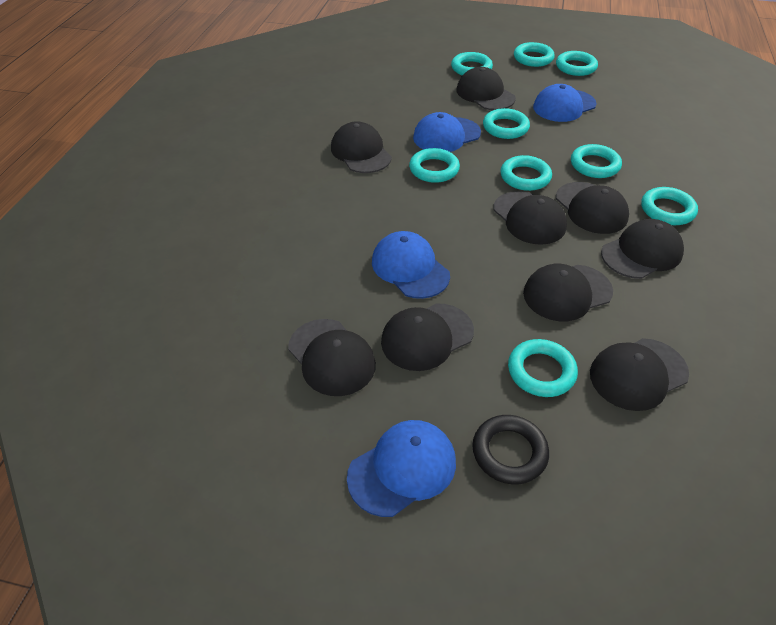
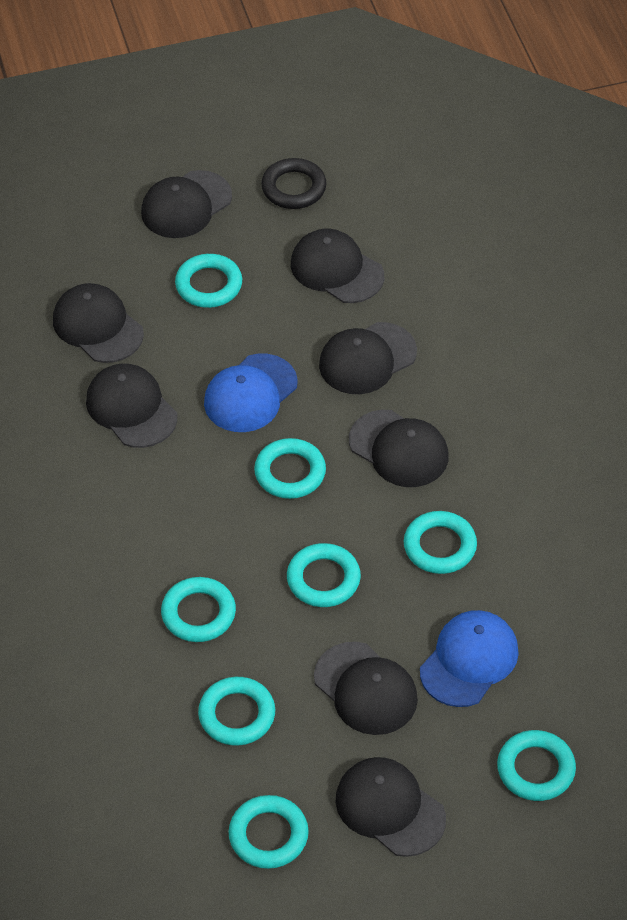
black cap: 9 -> 8
blue cap: 4 -> 2
turquoise ring: 9 -> 8

